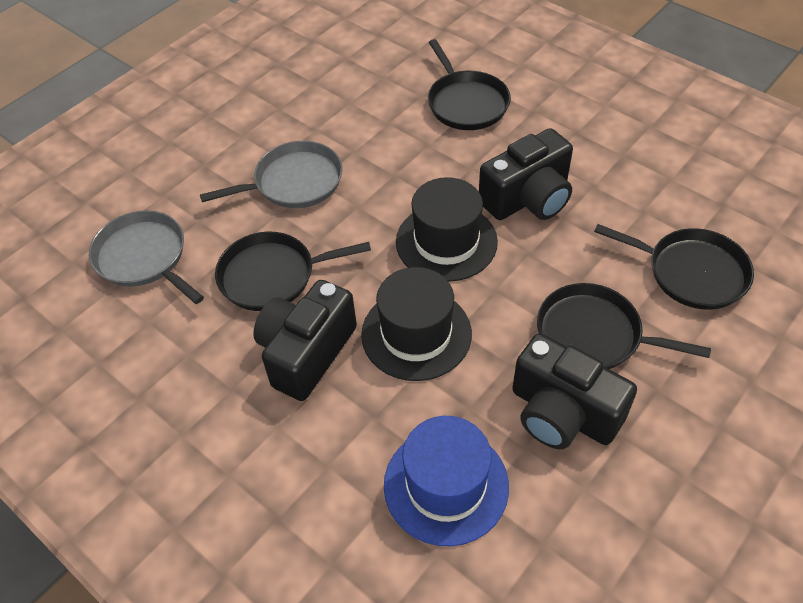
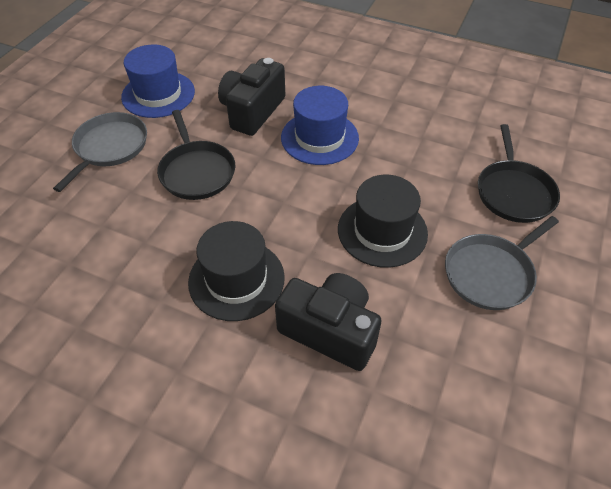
black camera: 3 -> 2
black pan: 4 -> 2
blue hat: 1 -> 2

